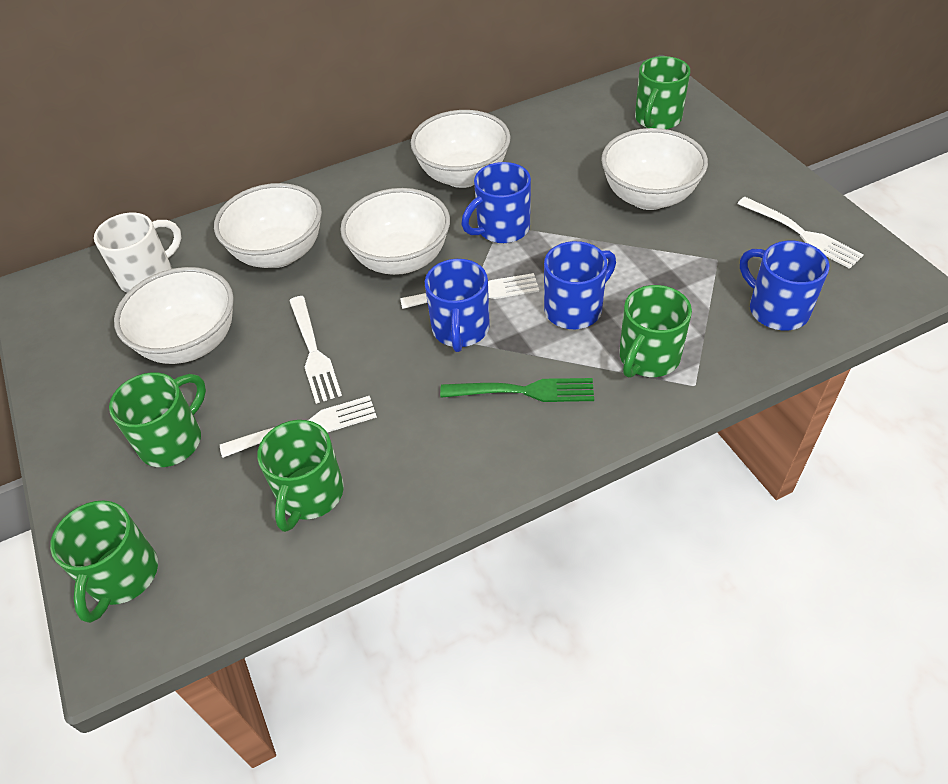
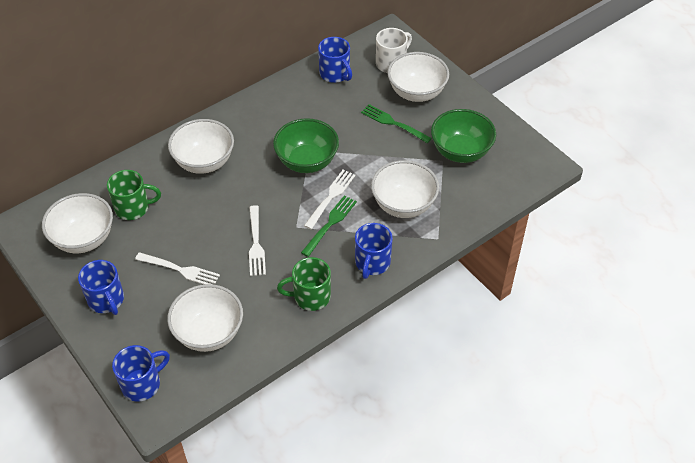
green bowl: 0 -> 2
green fork: 1 -> 2
green mug: 5 -> 2
white fork: 4 -> 3

